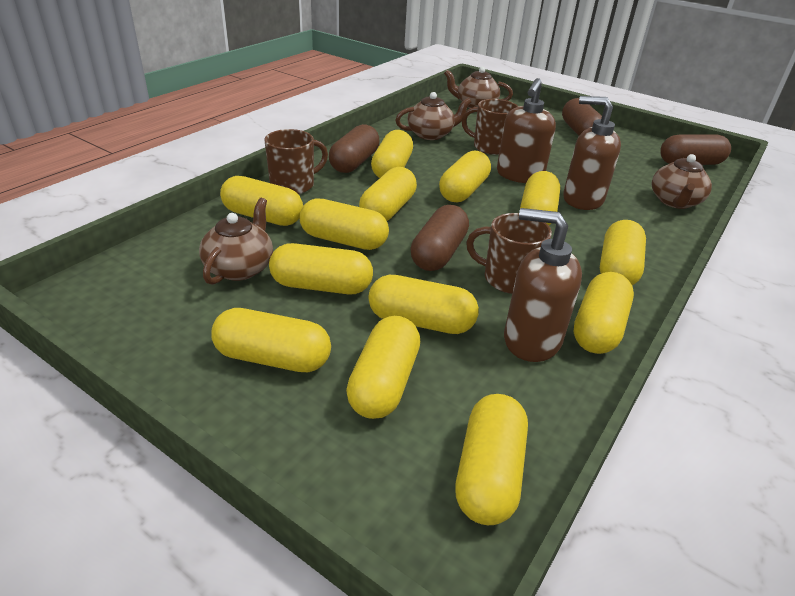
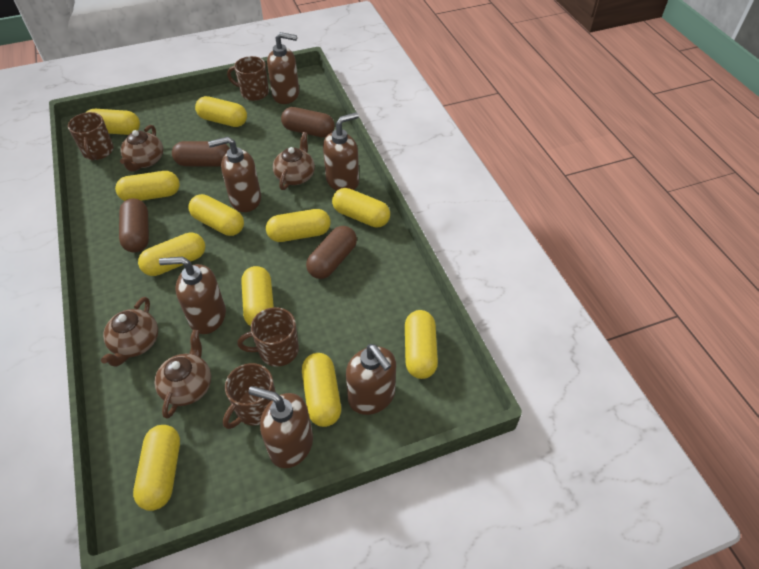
brown mug: 3 -> 4
brown soap dispenser: 3 -> 6
yellow capsule: 13 -> 11

